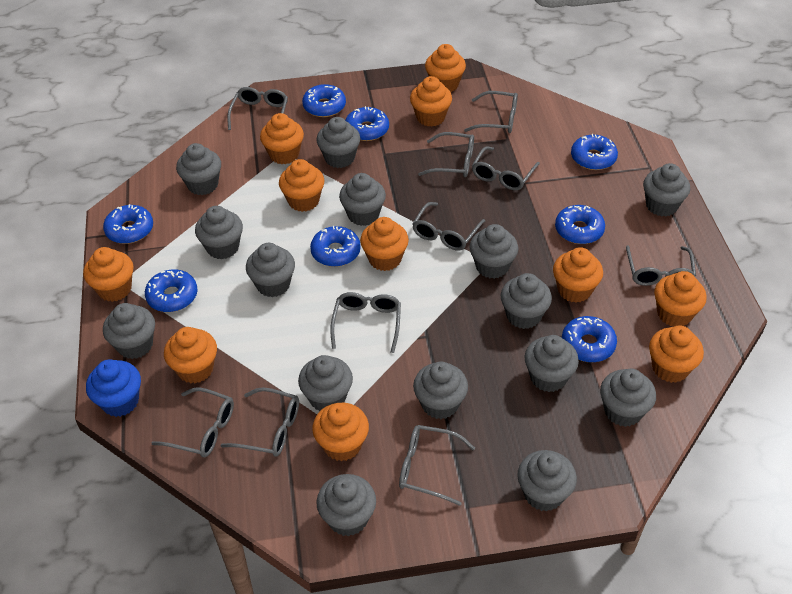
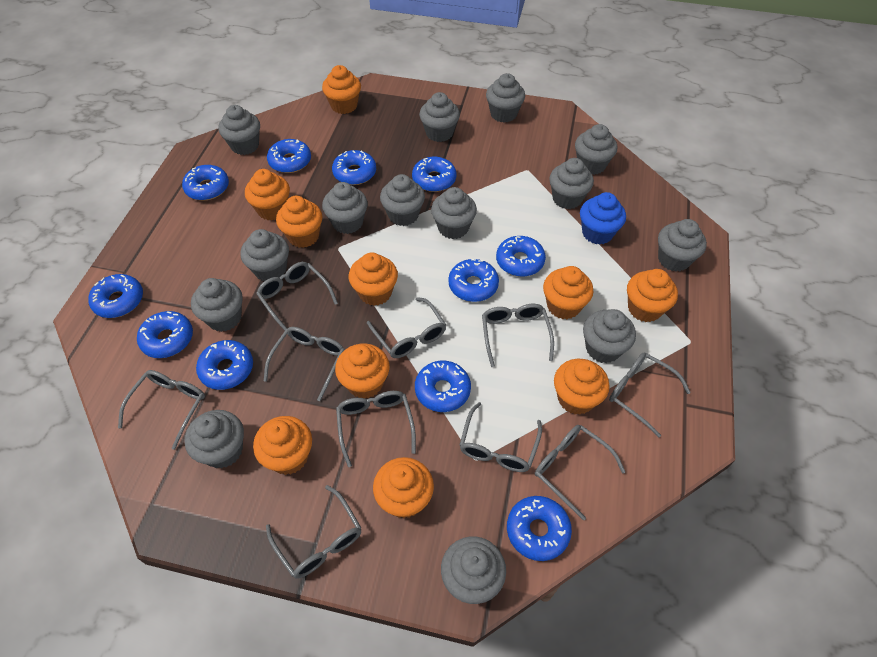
blue donut: 8 -> 11
grey cupcake: 15 -> 14
orange cupcake: 11 -> 10

